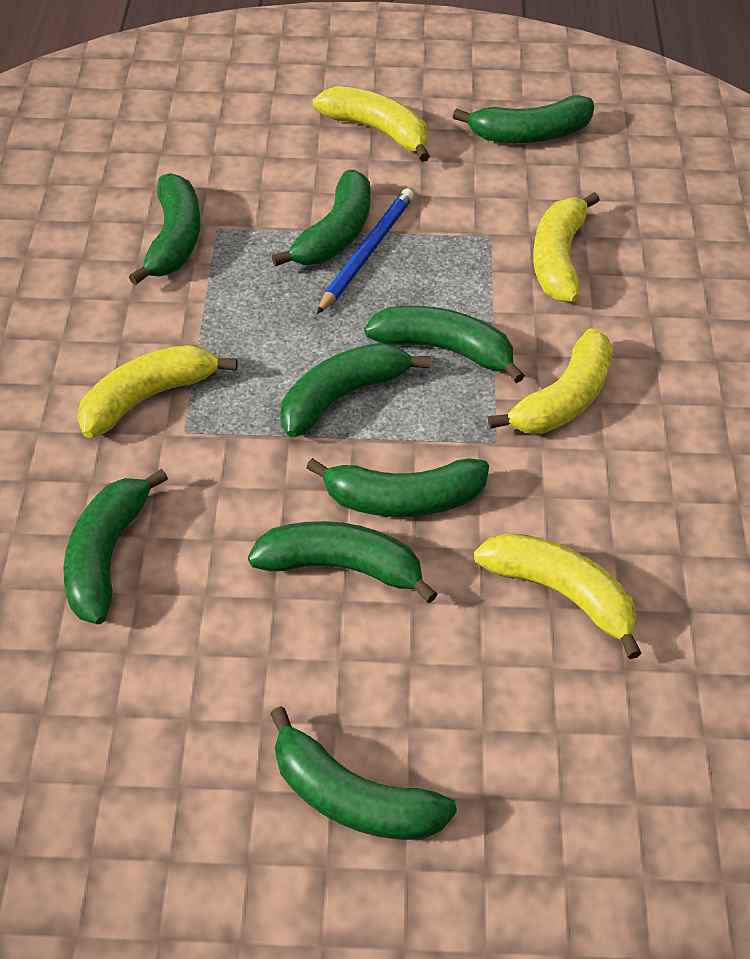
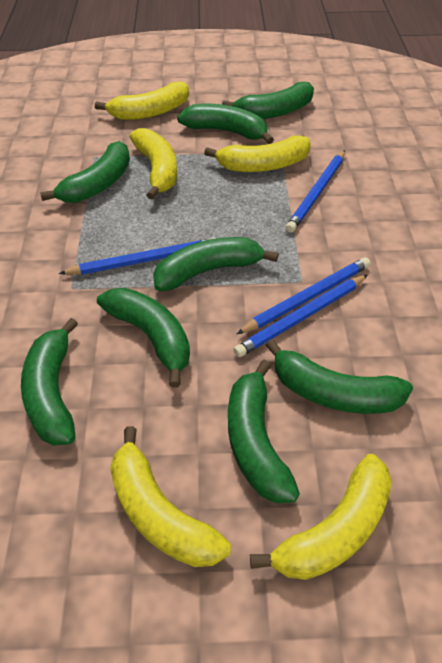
blue pencil: 1 -> 4
green banana: 9 -> 8

